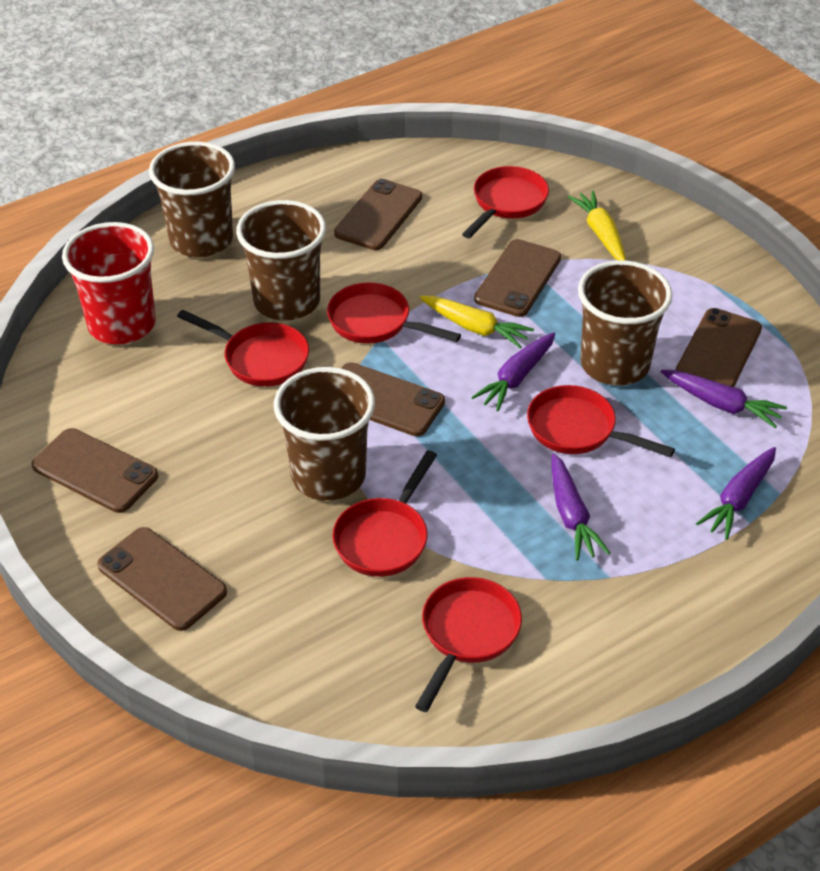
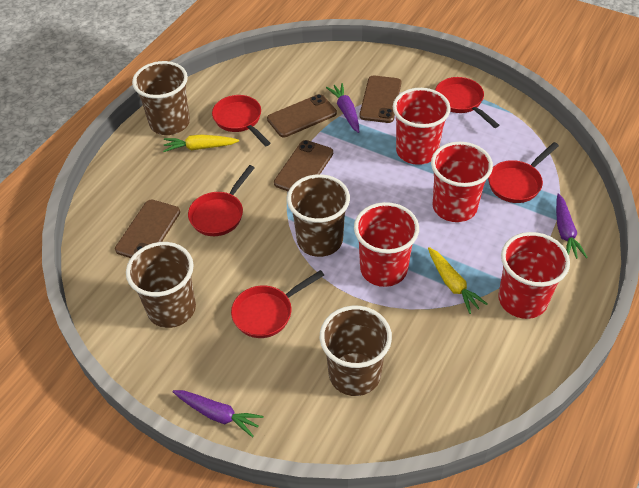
brown phone: 6 -> 4
purple carrot: 4 -> 3
red cup: 1 -> 4
red pan: 6 -> 5

